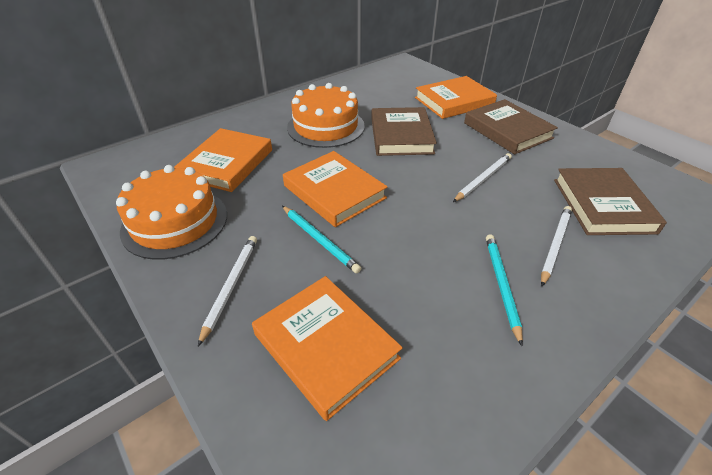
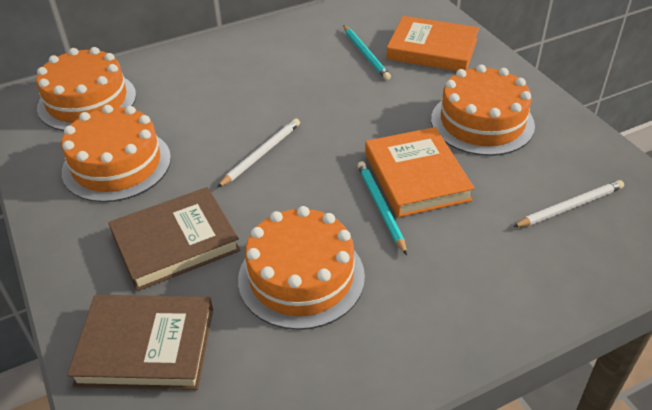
brown book: 3 -> 2
orange book: 4 -> 2
orange cake: 2 -> 4
white pencil: 3 -> 2

